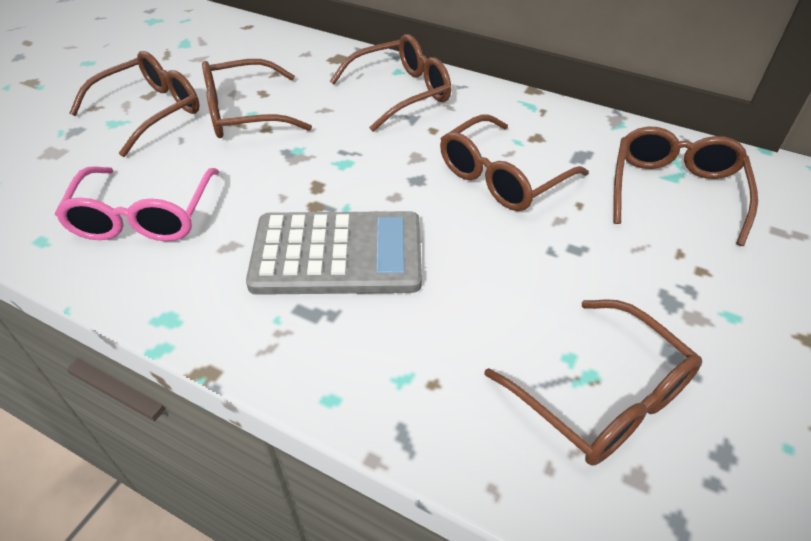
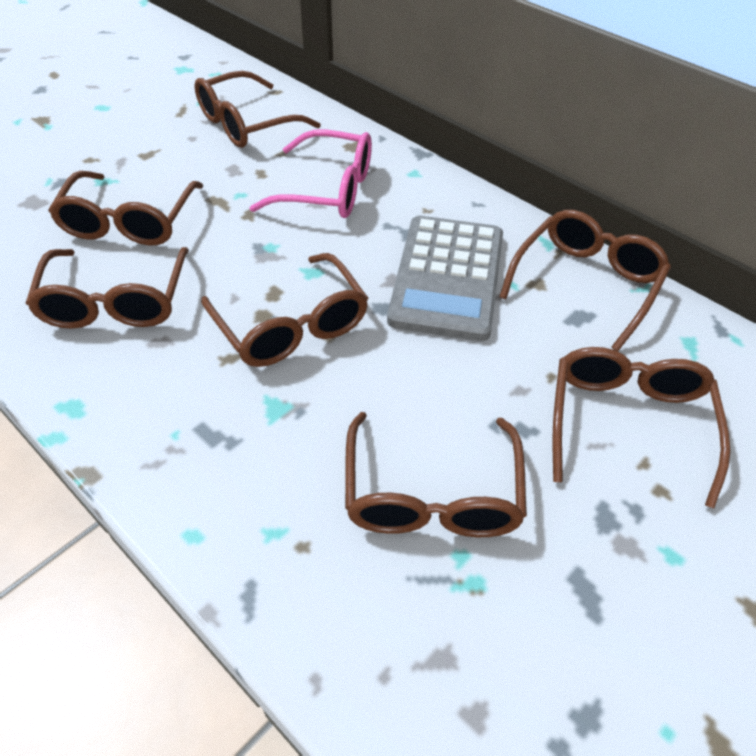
brown glasses: 6 -> 7

